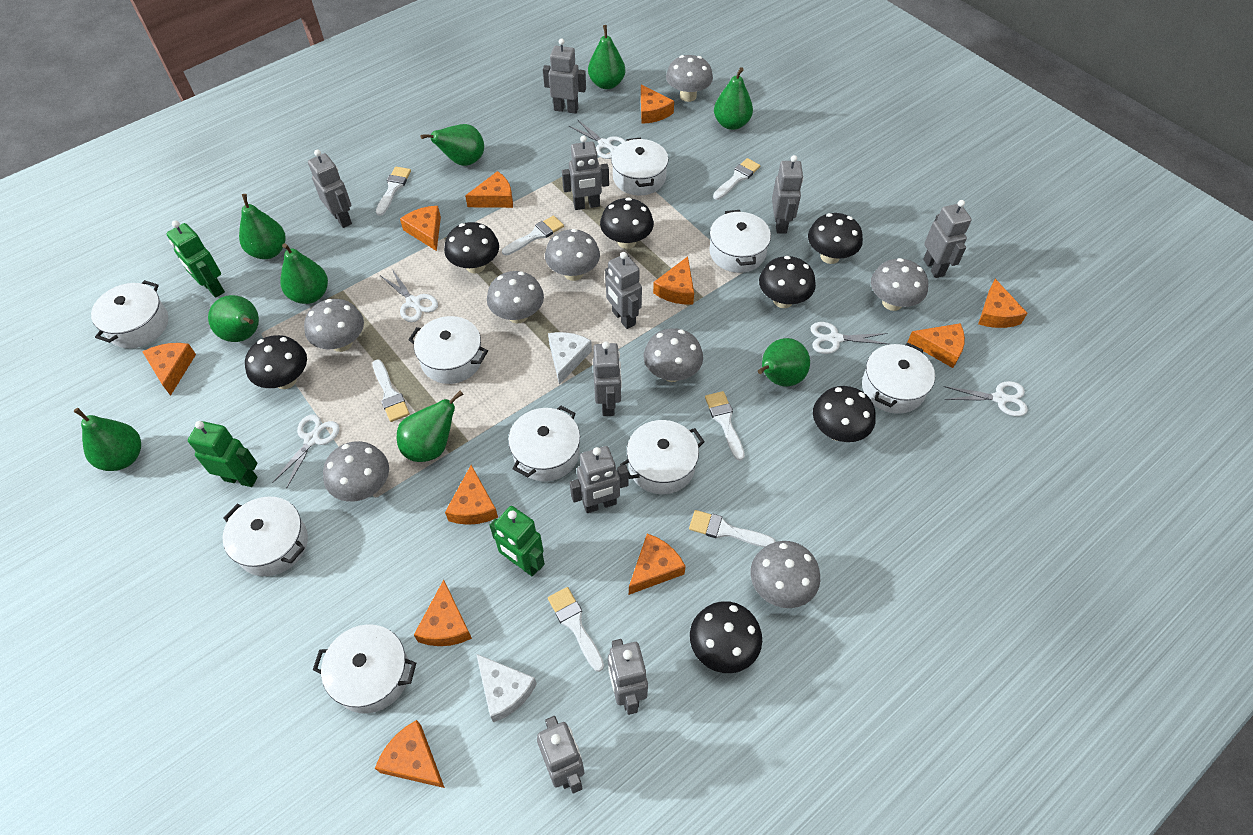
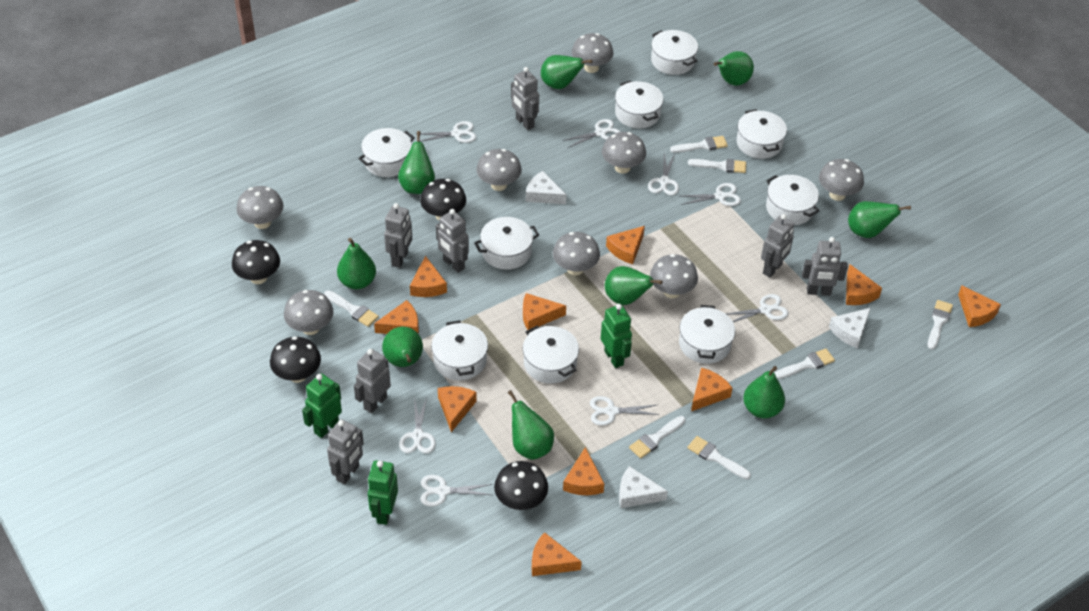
black mushroom: 7 -> 4
grey robot: 10 -> 7
orange cheese: 11 -> 10
white cheese: 2 -> 3
white scissors: 5 -> 8

